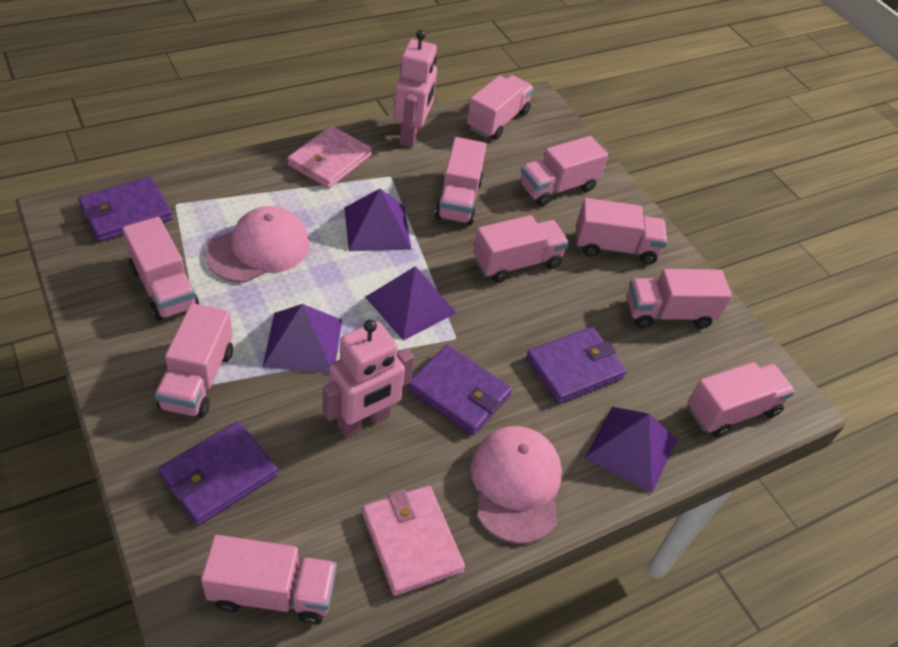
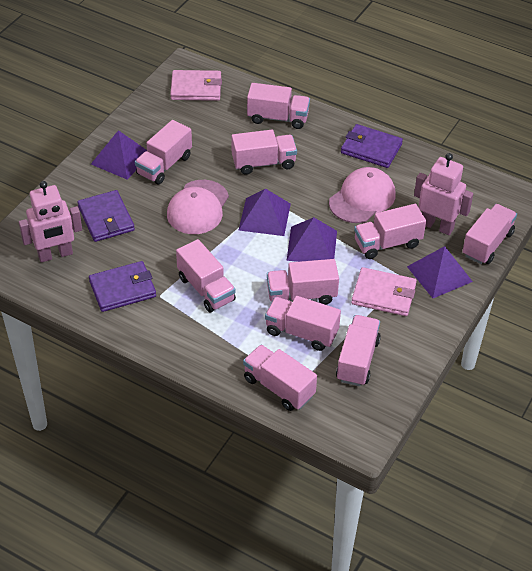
purple wallet: 4 -> 3

